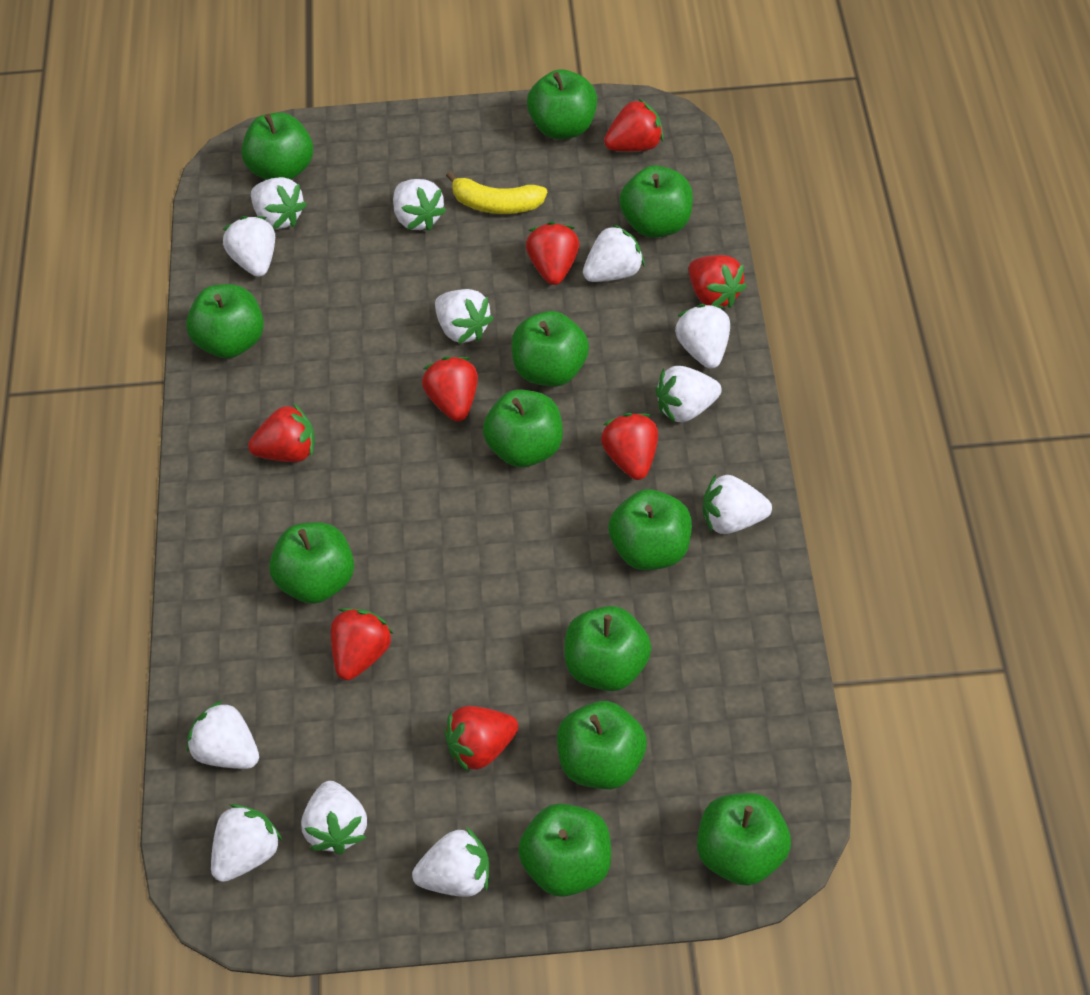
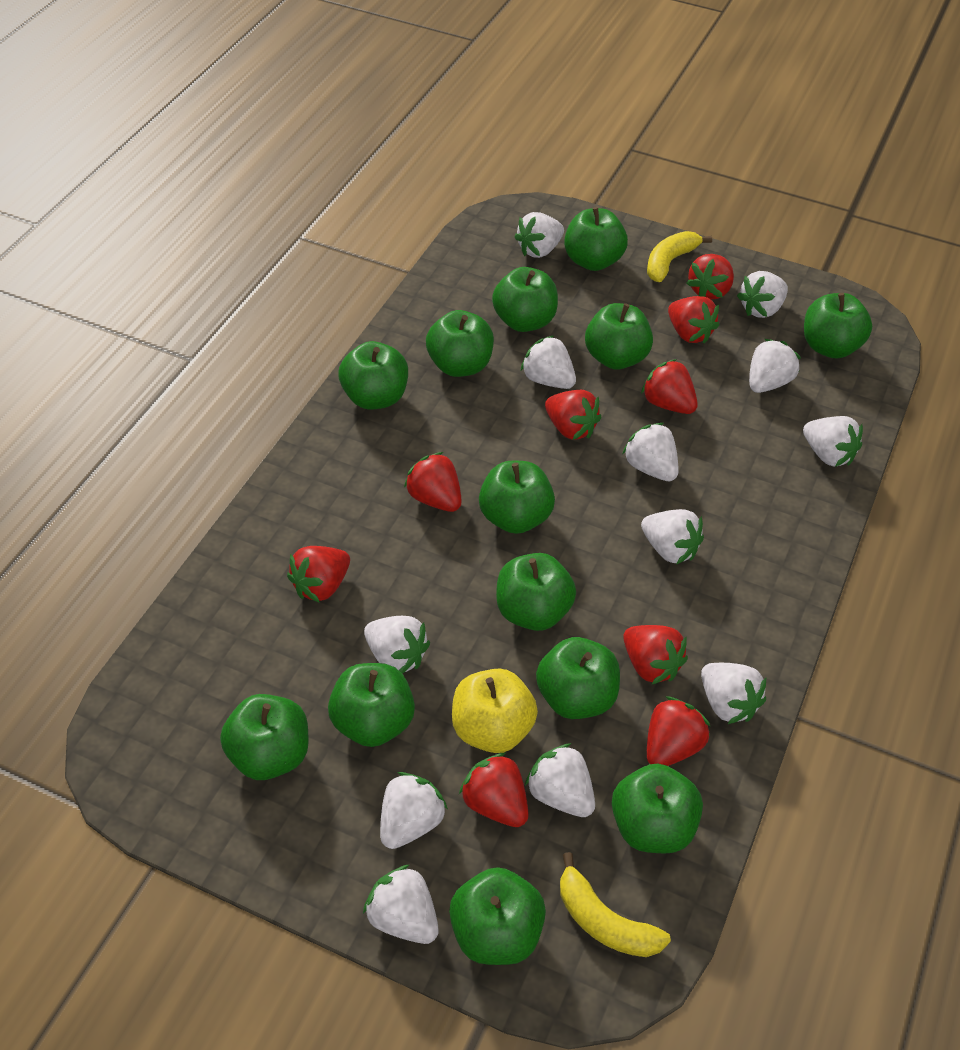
green apple: 12 -> 13
red strawberry: 8 -> 9
yellow apple: 0 -> 1
yellow banana: 1 -> 2

